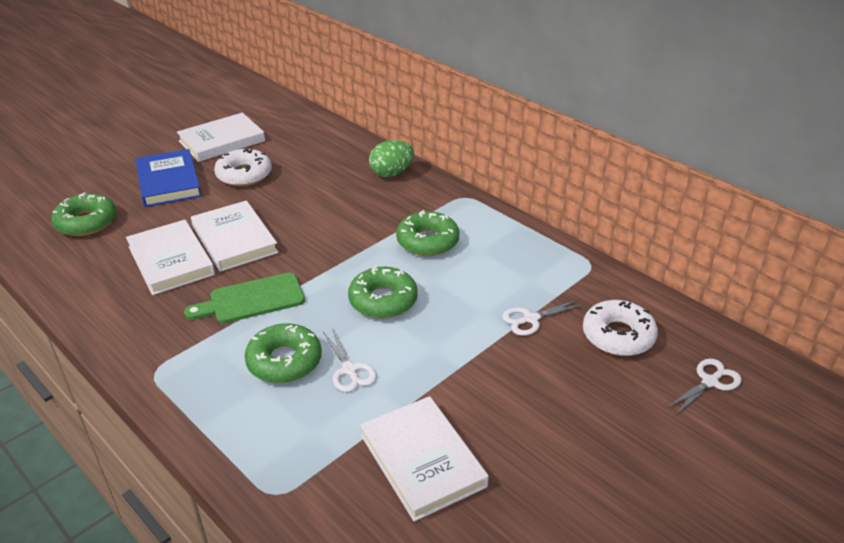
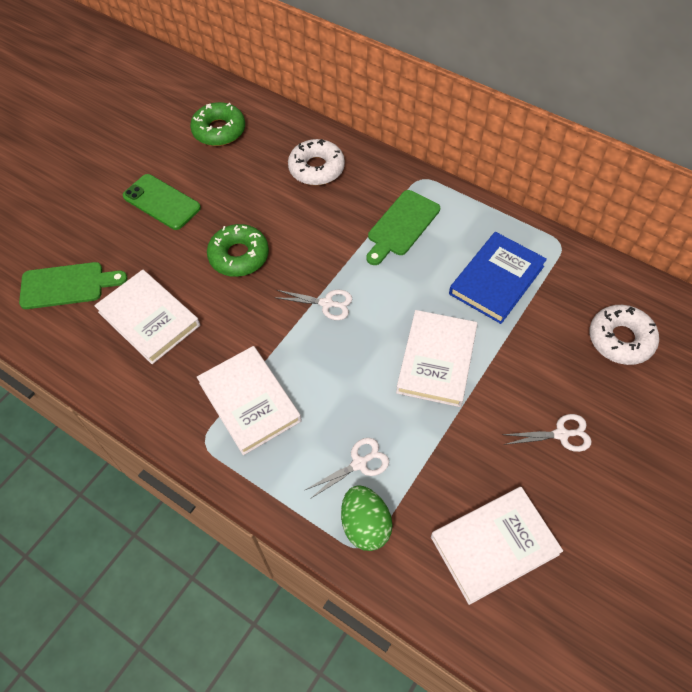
green cutting board: 1 -> 2
green donut: 4 -> 2
green phone: 0 -> 1

